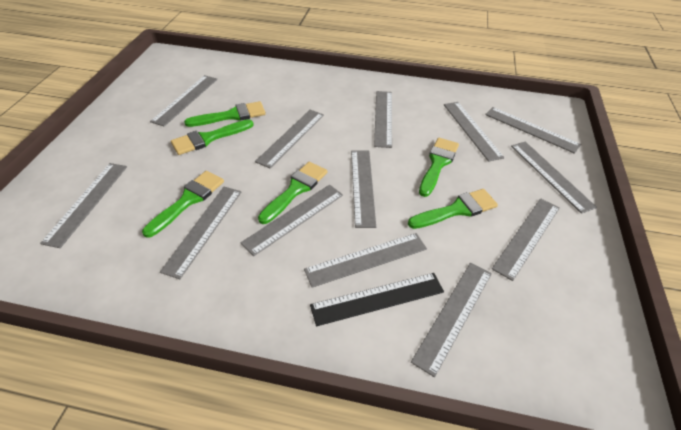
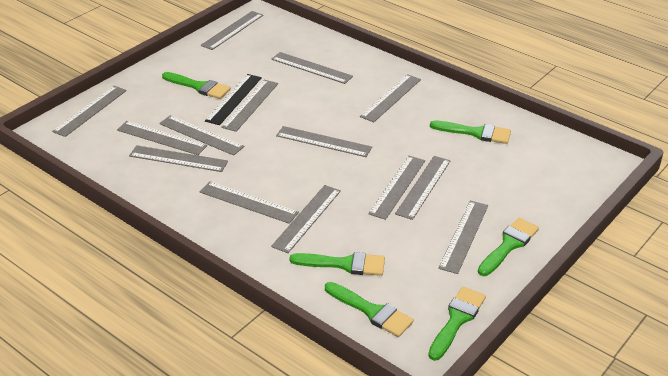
grey ruler: 13 -> 14

